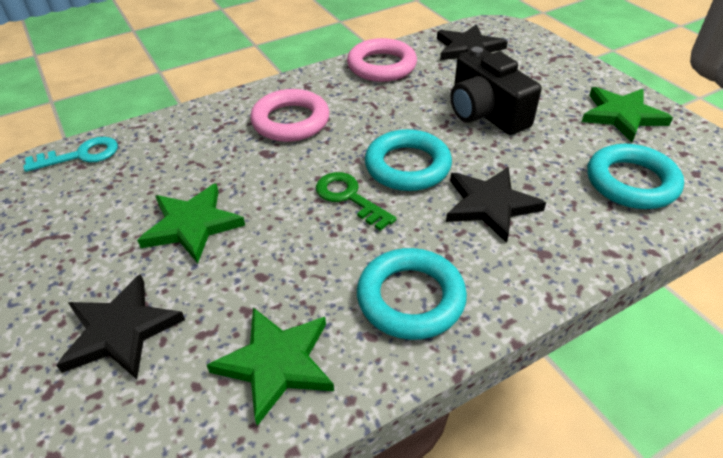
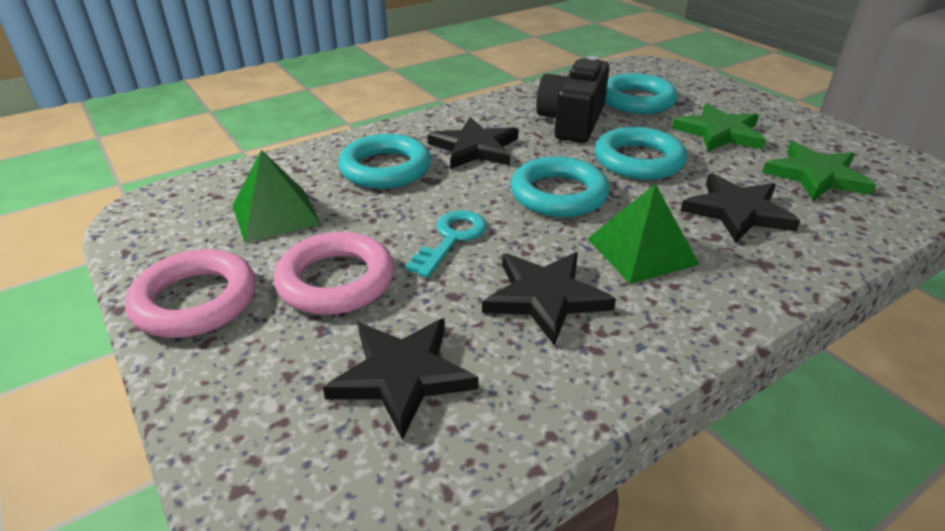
black star: 3 -> 4
green key: 1 -> 0
green pyramid: 0 -> 2
green star: 3 -> 2
turquoise ring: 3 -> 4

